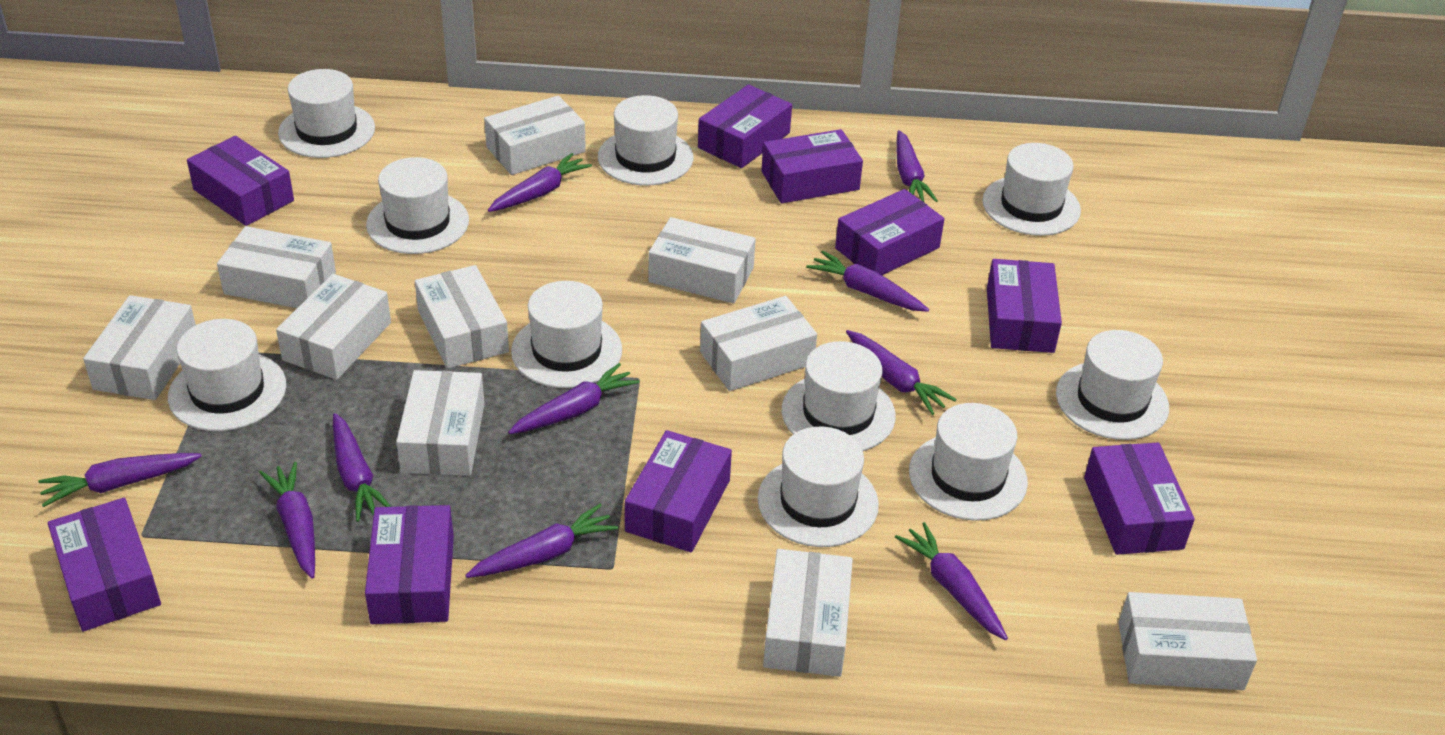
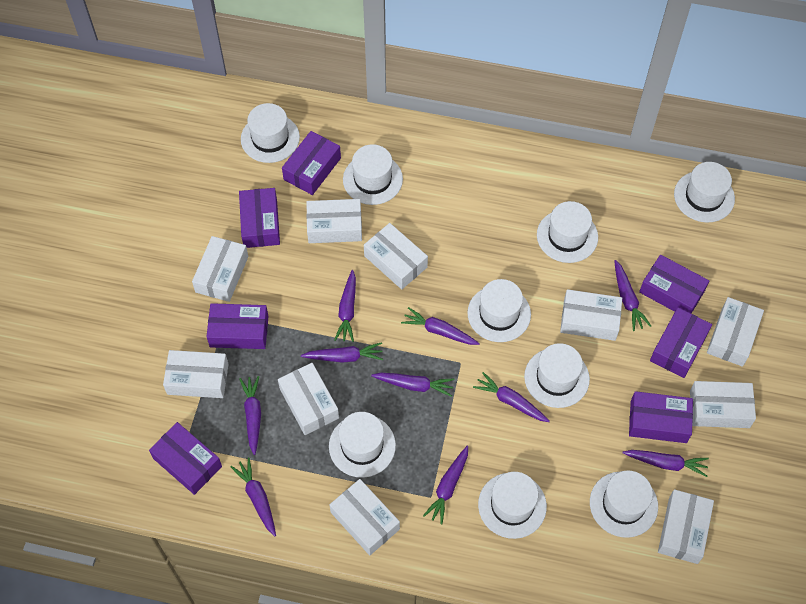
purple box: 9 -> 7
white hat: 10 -> 9

